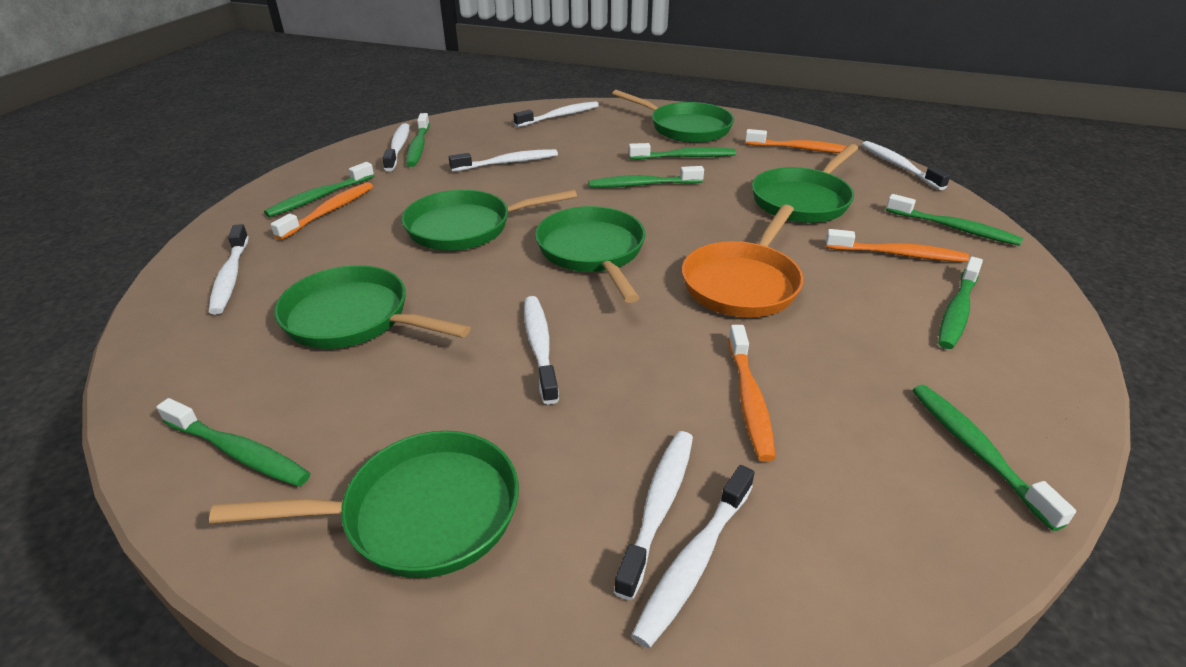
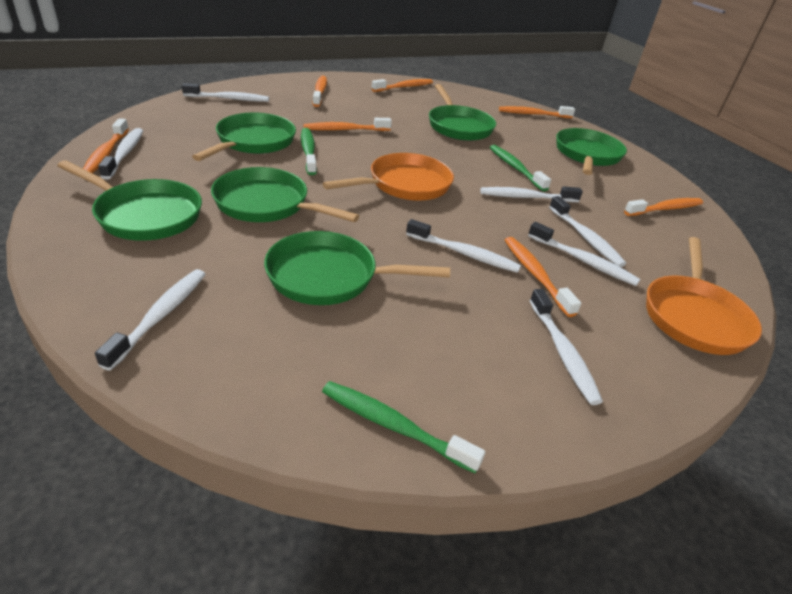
green toothbrush: 8 -> 3
orange pan: 1 -> 2
orange toothbrush: 4 -> 7

